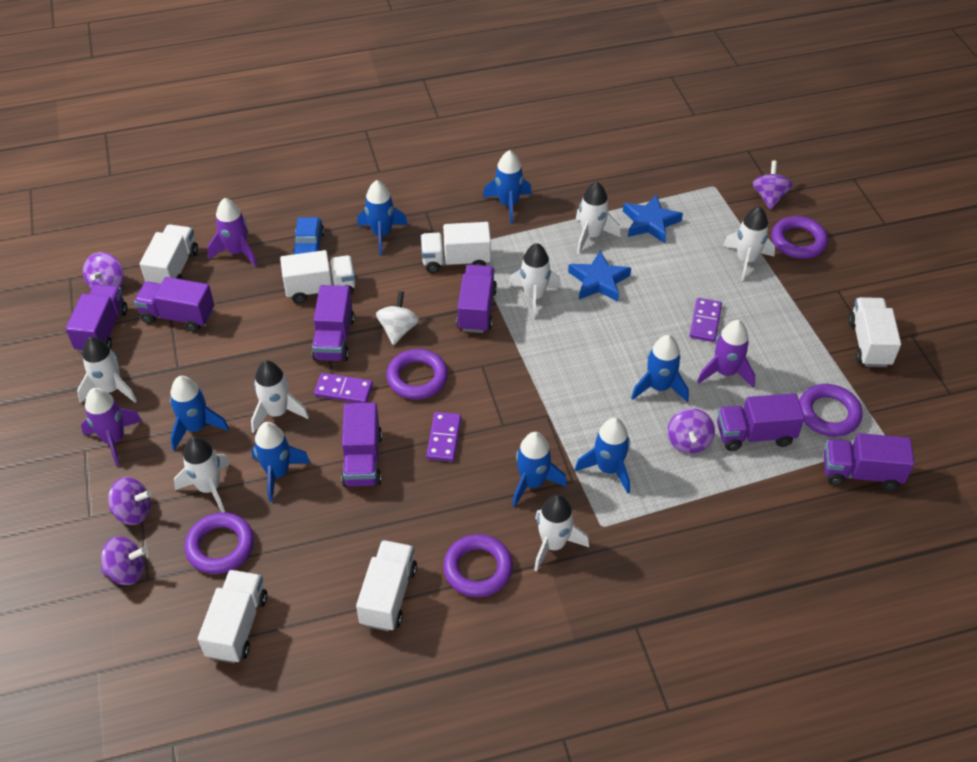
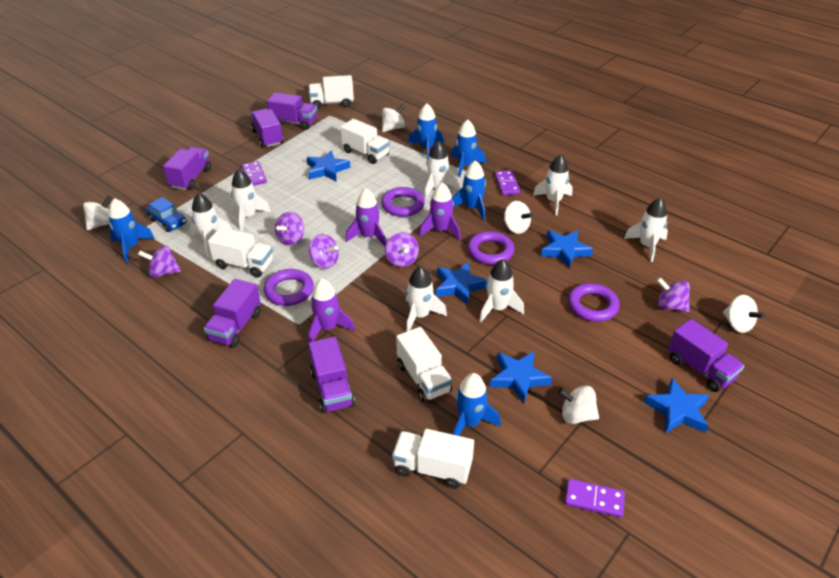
blue rocket: 7 -> 5
blue star: 2 -> 5
purple ring: 5 -> 4
purple truck: 7 -> 6
white spinning top: 1 -> 5
white truck: 6 -> 5

